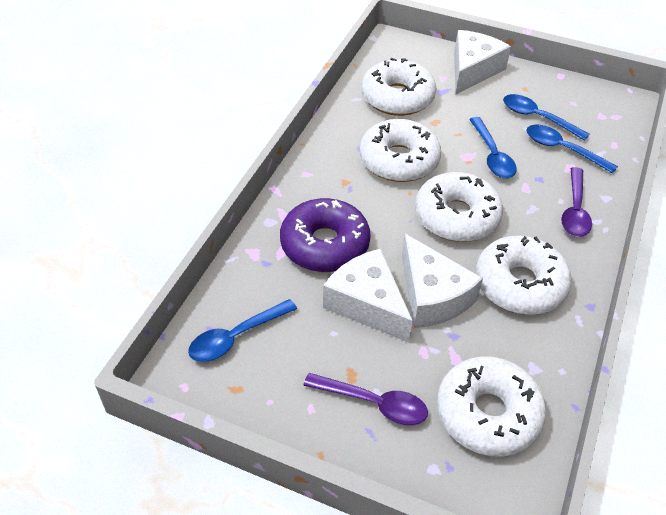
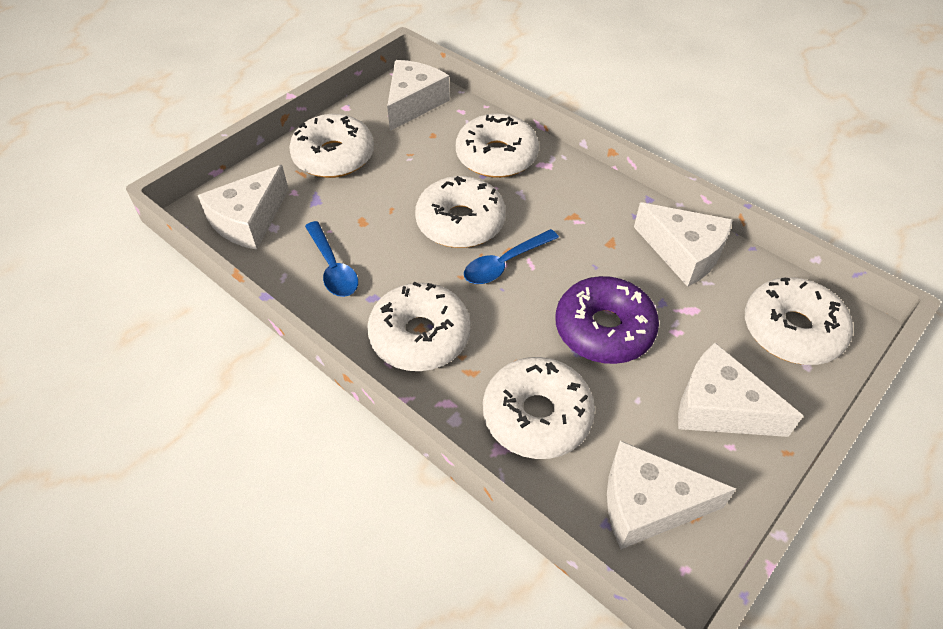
blue spoon: 4 -> 2
purple spoon: 2 -> 0
white cheese: 3 -> 5
white donut: 5 -> 6

